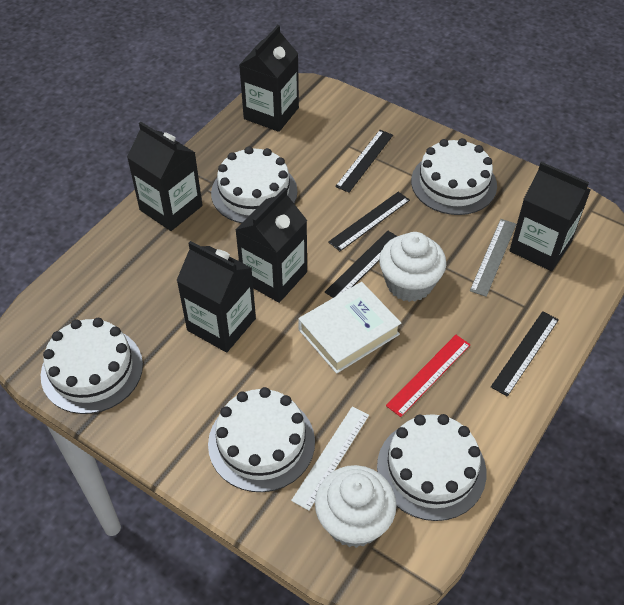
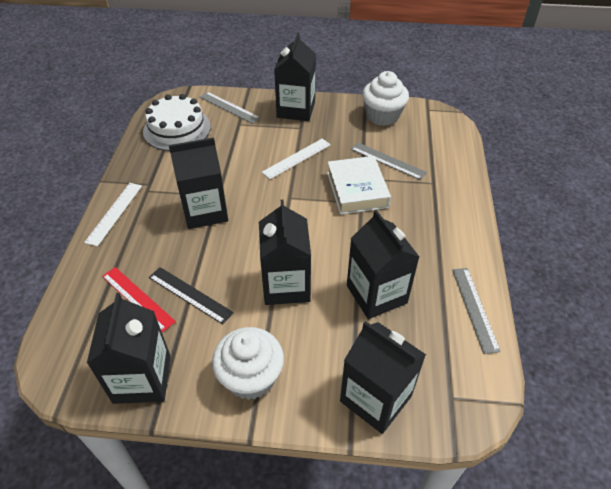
black carton: 5 -> 6
black ruler: 4 -> 1
grey ruler: 1 -> 3
white cake: 5 -> 1
white ruler: 1 -> 2

